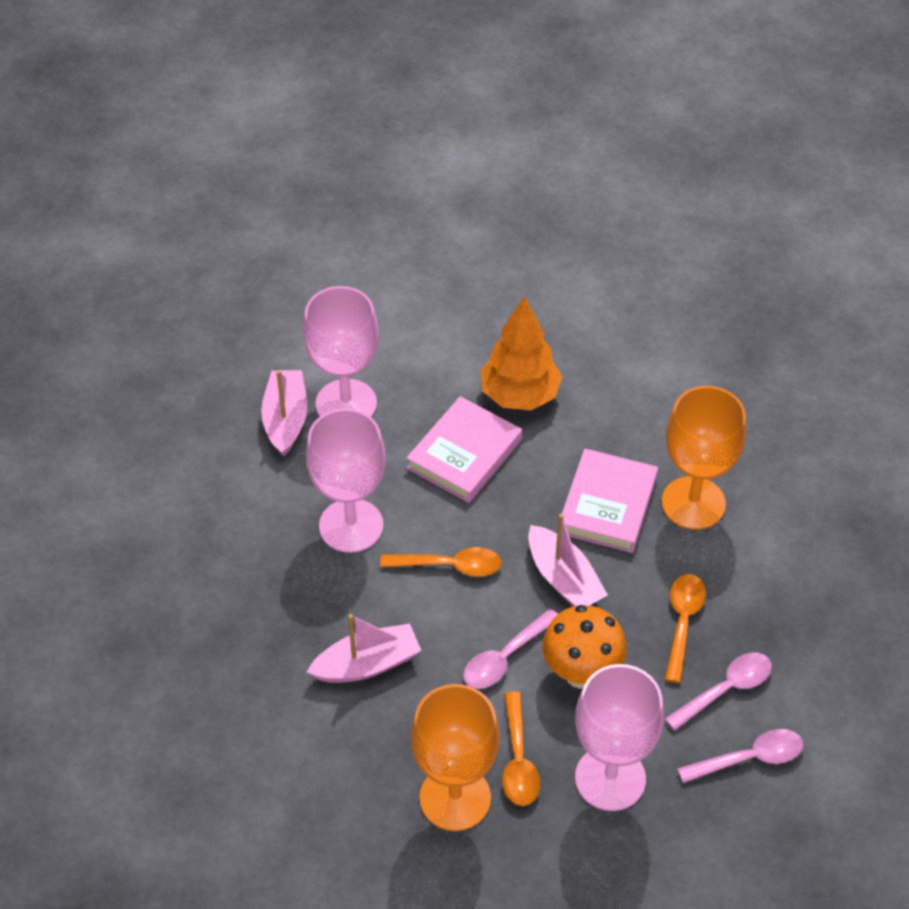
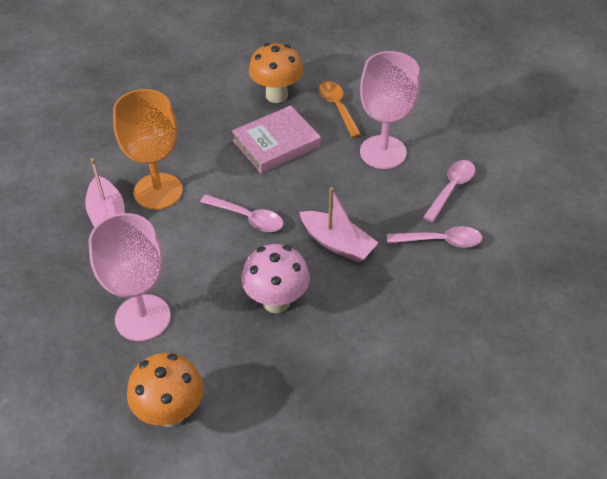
orange goblet: 2 -> 1
orange mushroom: 1 -> 2
orange spoon: 3 -> 1
orange tree: 1 -> 0
pink boat: 3 -> 2
pink book: 2 -> 1
pink goblet: 3 -> 2
pink mushroom: 0 -> 1

